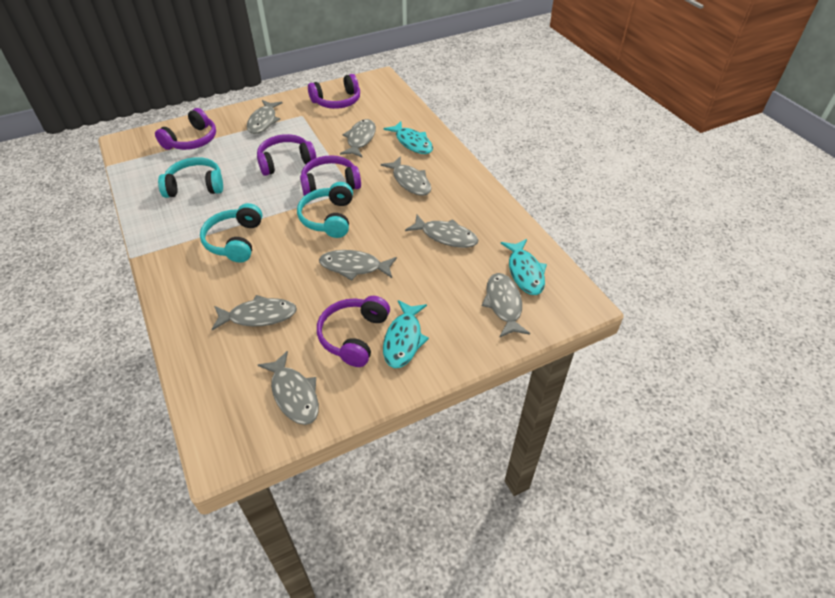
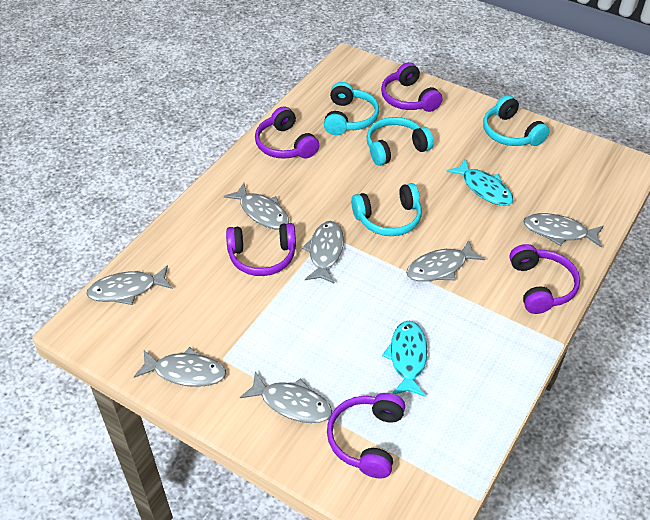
grey fish: 8 -> 7
turquoise fish: 3 -> 2
turquoise headphones: 3 -> 4

